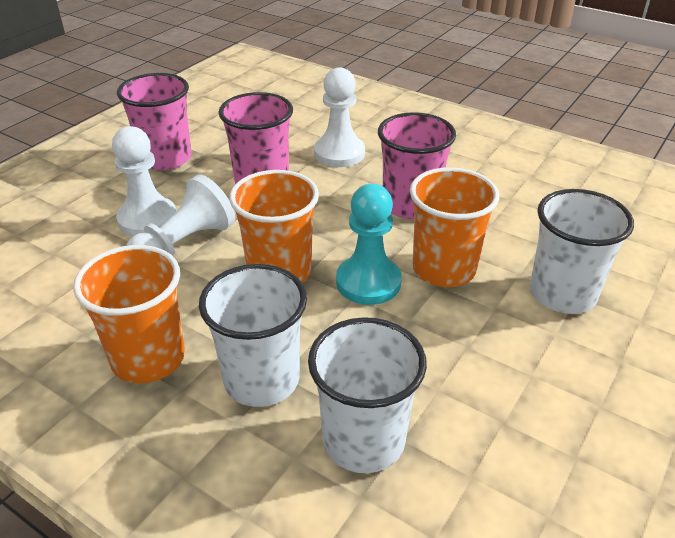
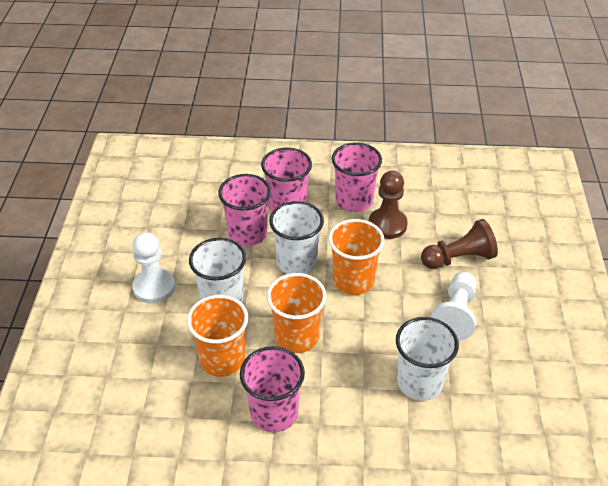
brown pawn: 0 -> 2
pink cup: 3 -> 4
turquoise pawn: 1 -> 0
white pawn: 3 -> 2

